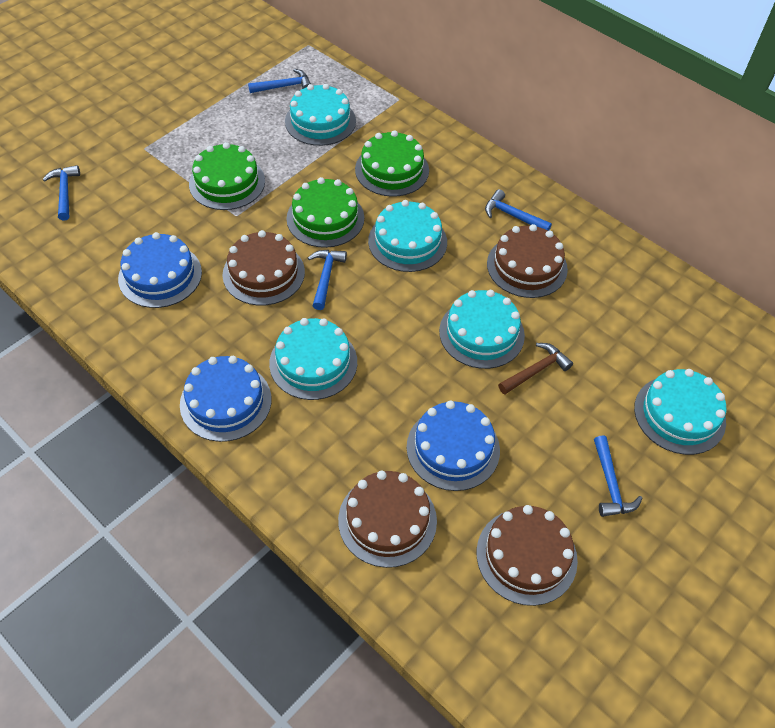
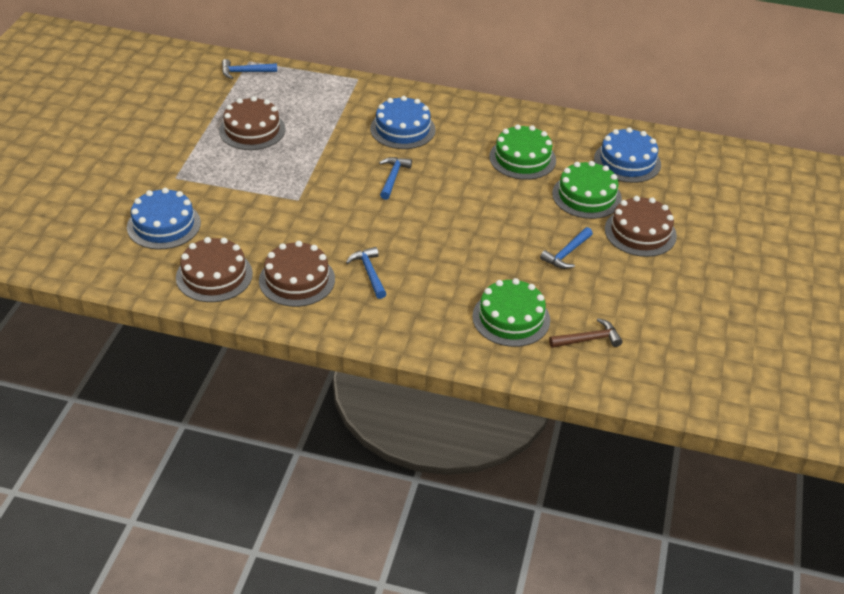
blue hammer: 5 -> 4
turquoise cake: 5 -> 0

